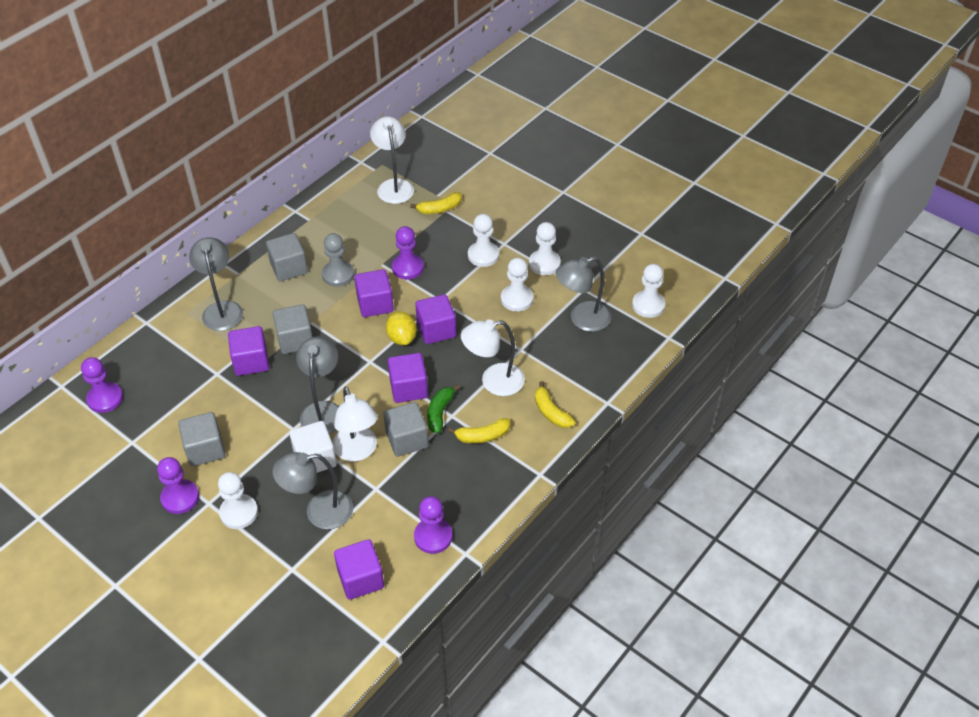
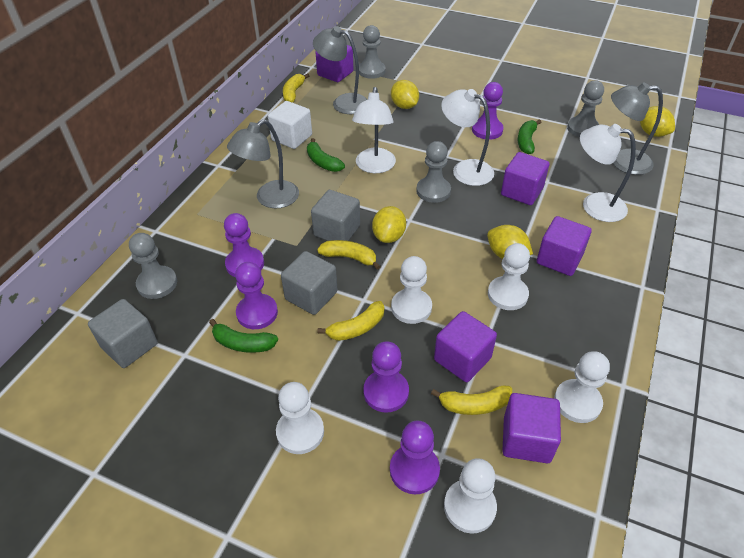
green banana: 1 -> 3
grey cube: 4 -> 3
grey lamp: 4 -> 3
grey pawn: 1 -> 4
purple pawn: 4 -> 5
yellow banana: 3 -> 4
yellow lemon: 1 -> 4

